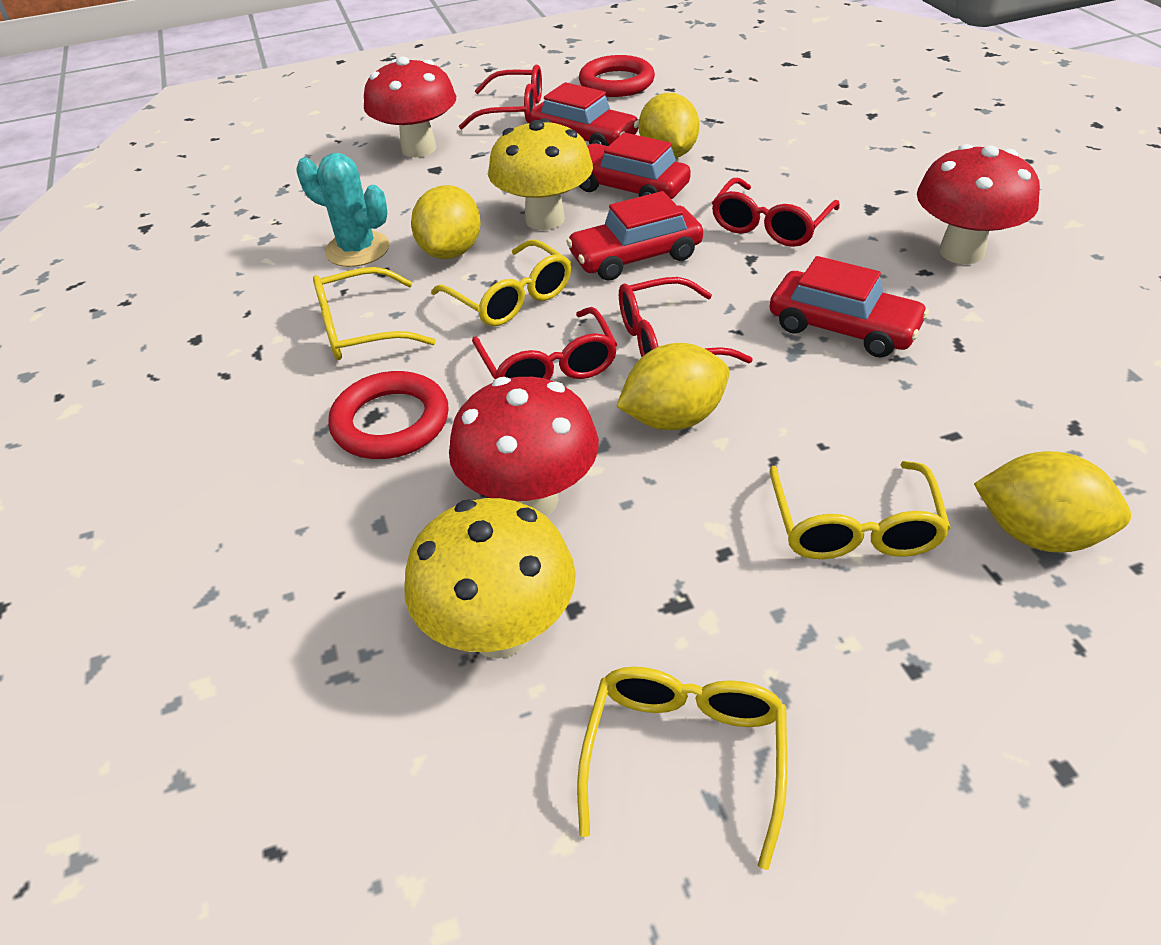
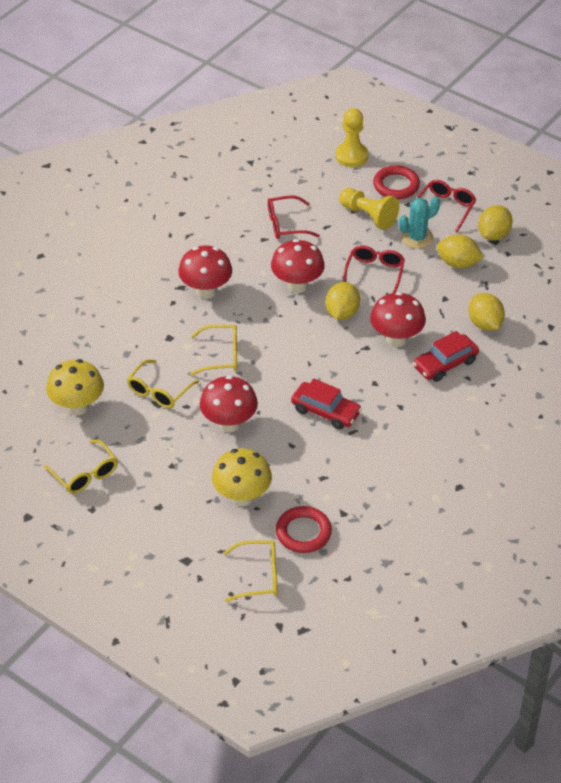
red car: 4 -> 2
red glasses: 4 -> 3
red mushroom: 3 -> 4
yellow pawn: 0 -> 2

